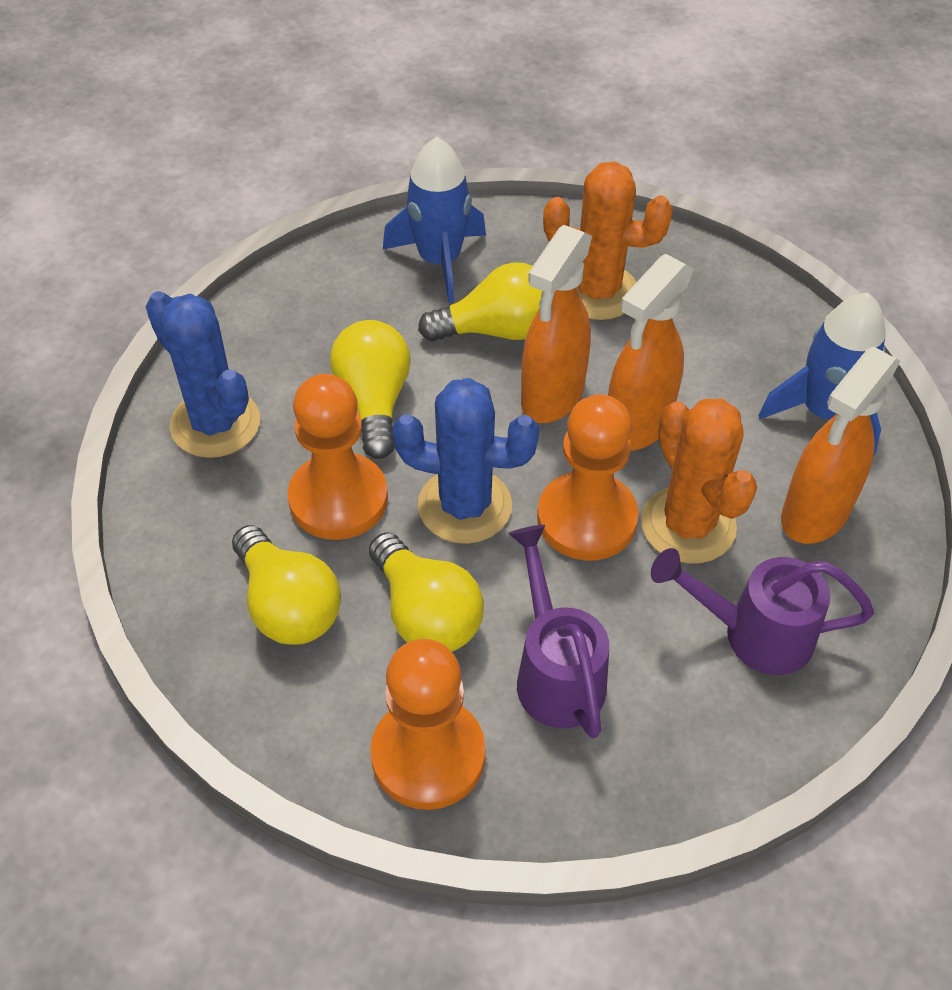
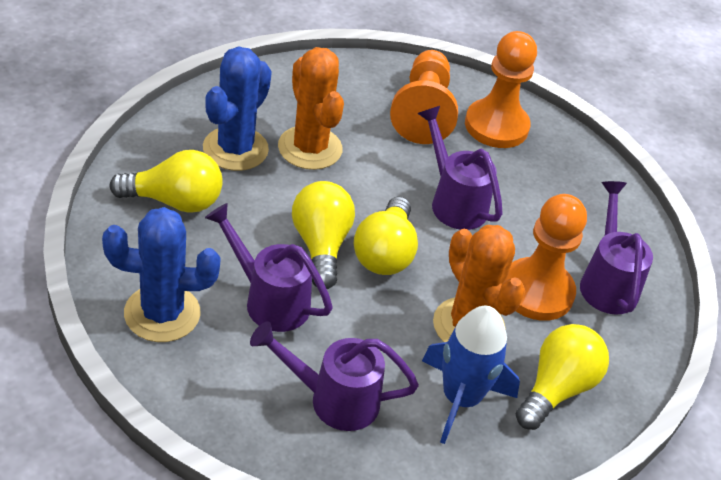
blue rocket: 2 -> 1
orange spray bottle: 3 -> 0
purple watering can: 2 -> 4

